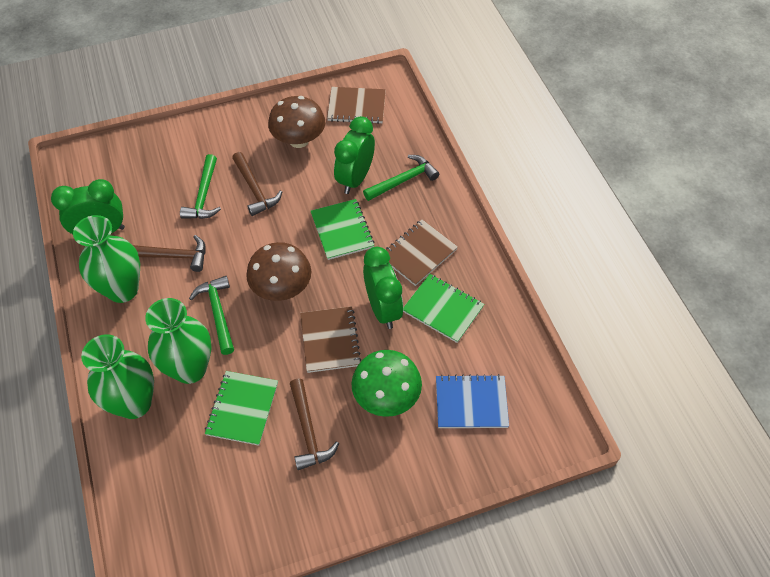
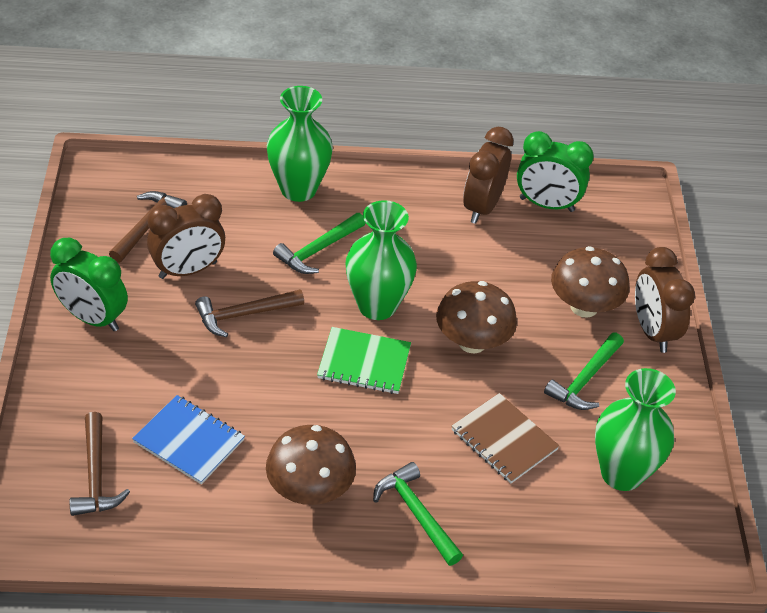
brown clock: 0 -> 3
brown mushroom: 2 -> 3
brown notebook: 3 -> 1
green clock: 3 -> 2
green mushroom: 1 -> 0
green notebook: 3 -> 1

